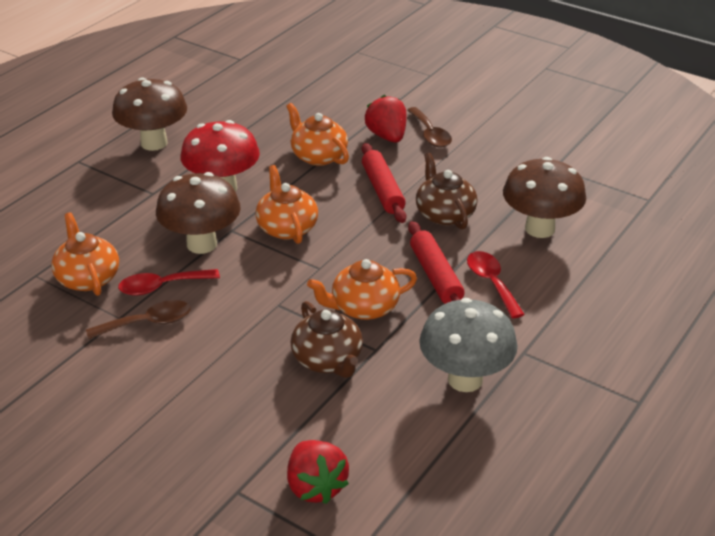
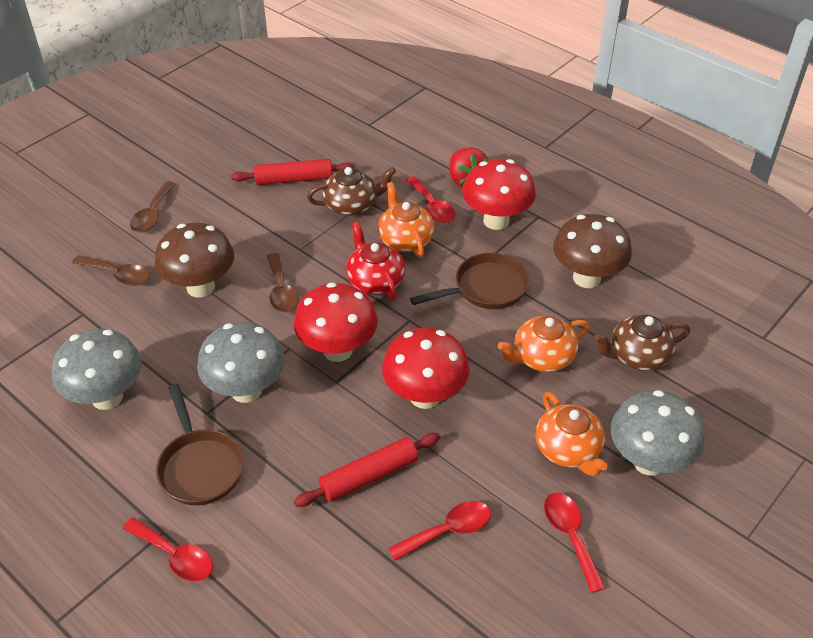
brown mushroom: 3 -> 2
brown pan: 0 -> 2
brown spoon: 2 -> 3
grey mushroom: 1 -> 3
orange teapot: 4 -> 3
red mushroom: 1 -> 3
red spoon: 2 -> 4
red strawberry: 2 -> 1
red teapot: 0 -> 1

